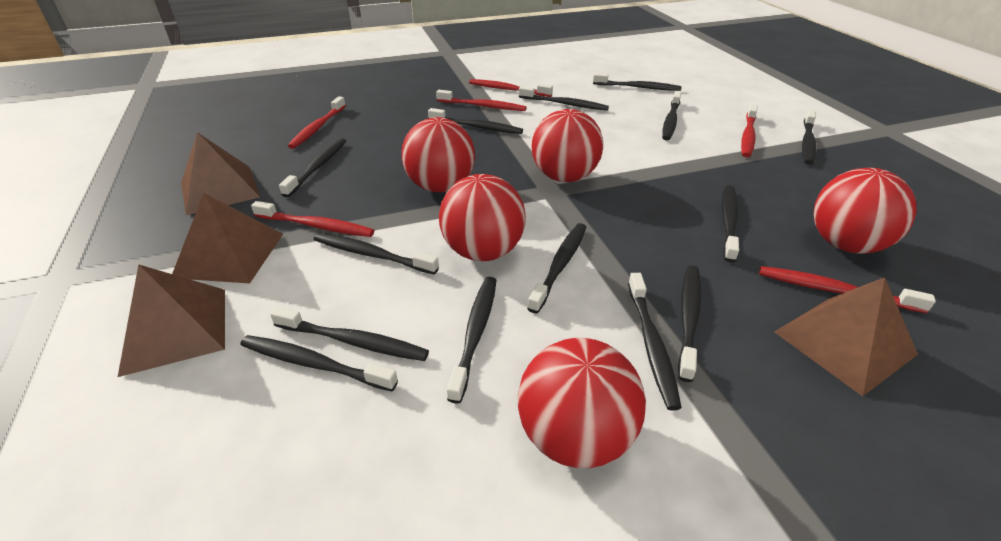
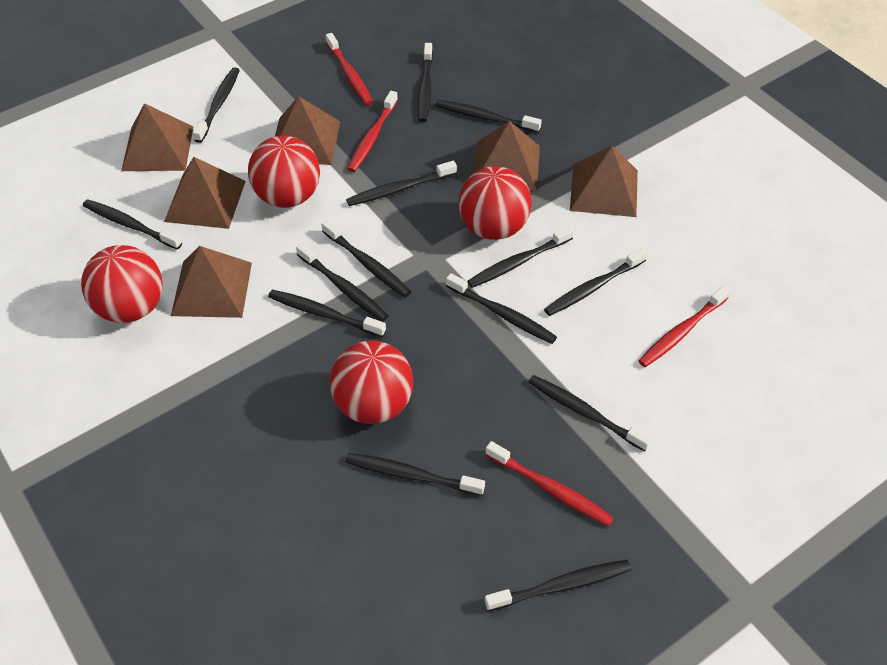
brown pyramid: 4 -> 6
red ball: 5 -> 4
red toothbrush: 6 -> 4

